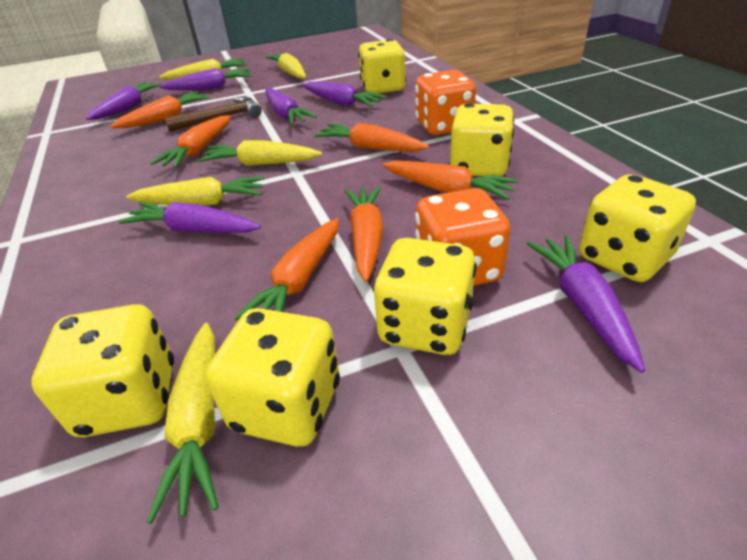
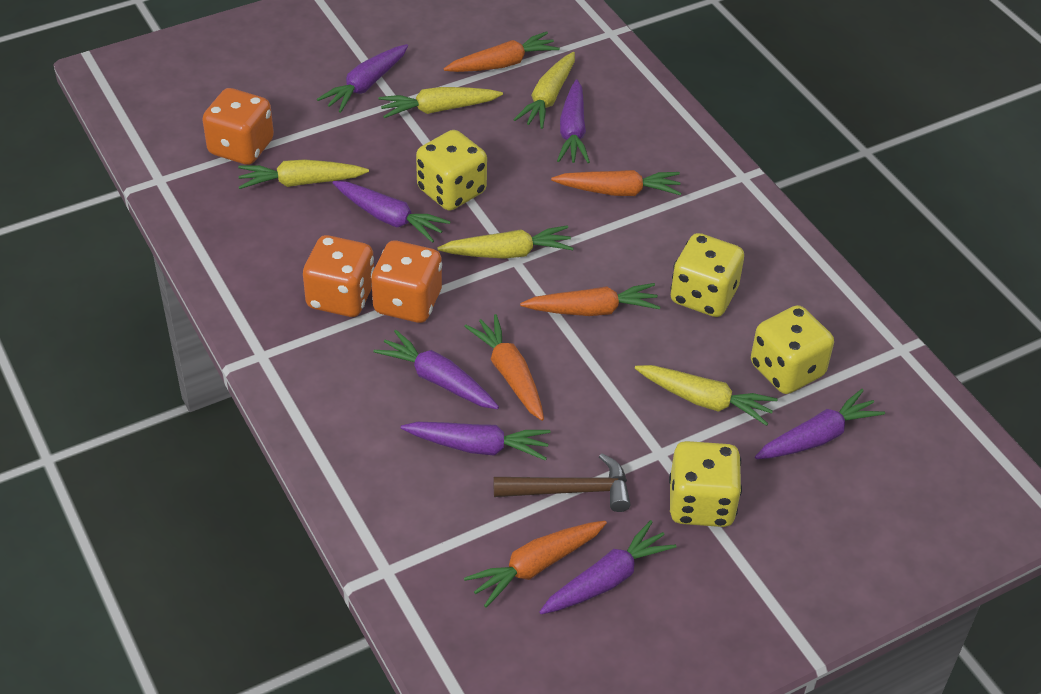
orange carrot: 6 -> 5
orange dice: 2 -> 3
purple carrot: 6 -> 7
yellow dice: 6 -> 4

